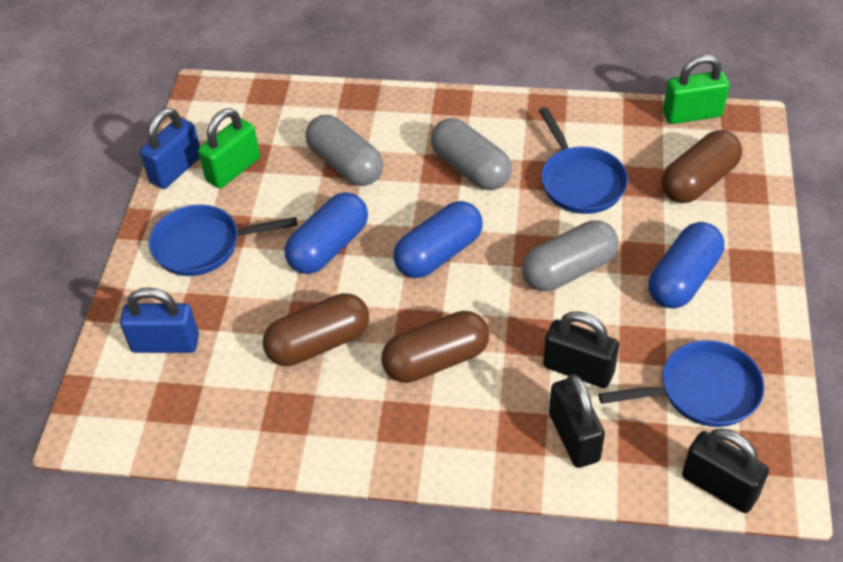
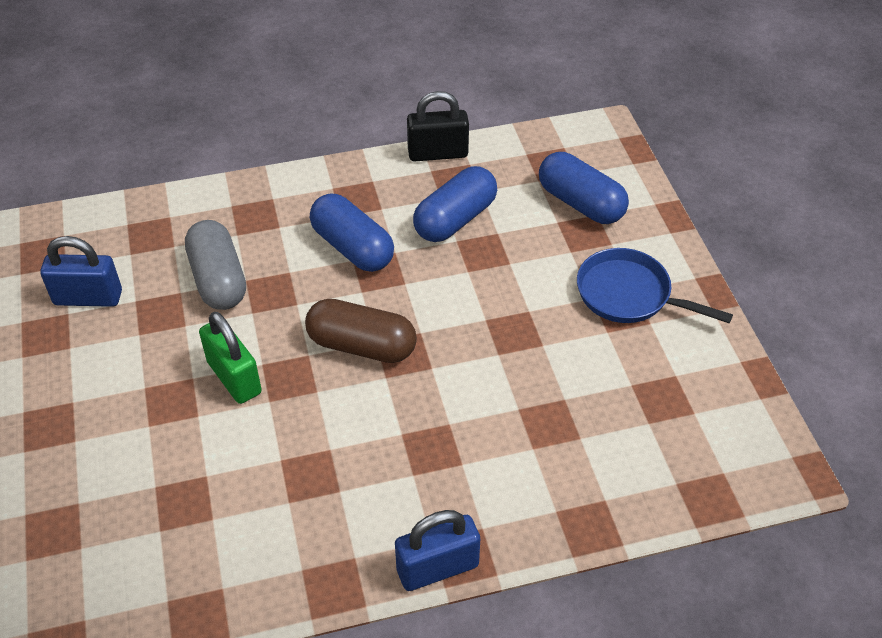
black padlock: 3 -> 1
blue pan: 3 -> 1
brown capsule: 3 -> 1
green padlock: 2 -> 1
grey capsule: 3 -> 1

